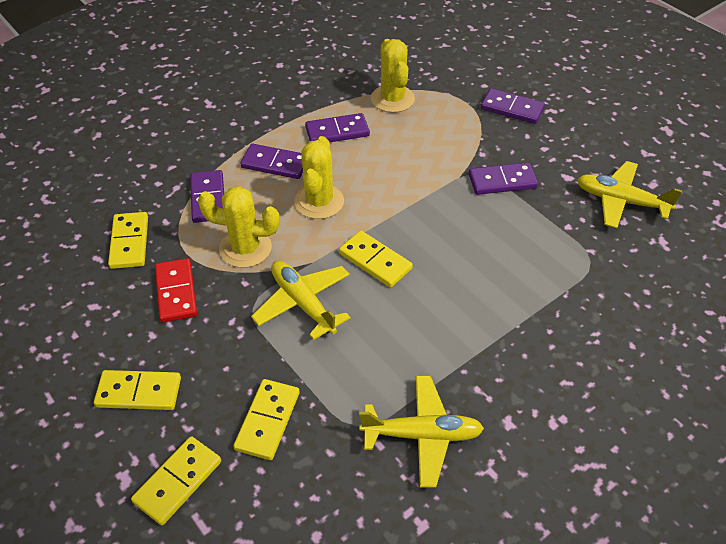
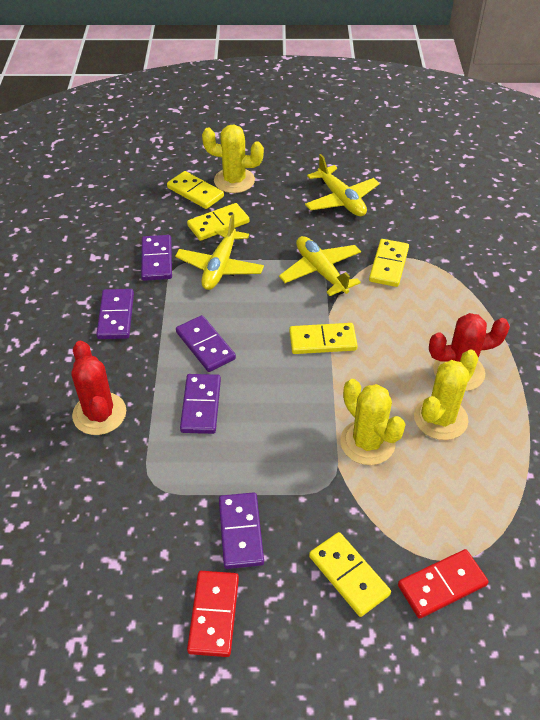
red cactus: 0 -> 2
red domino: 1 -> 2

